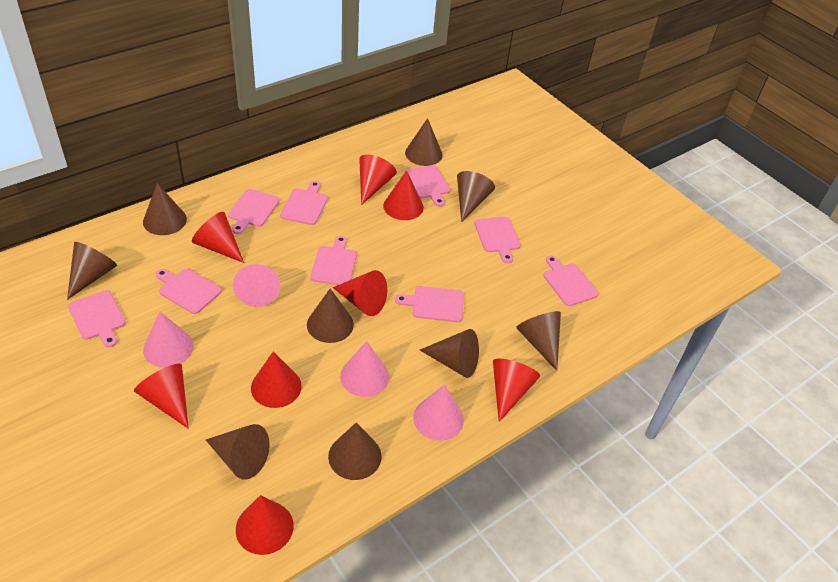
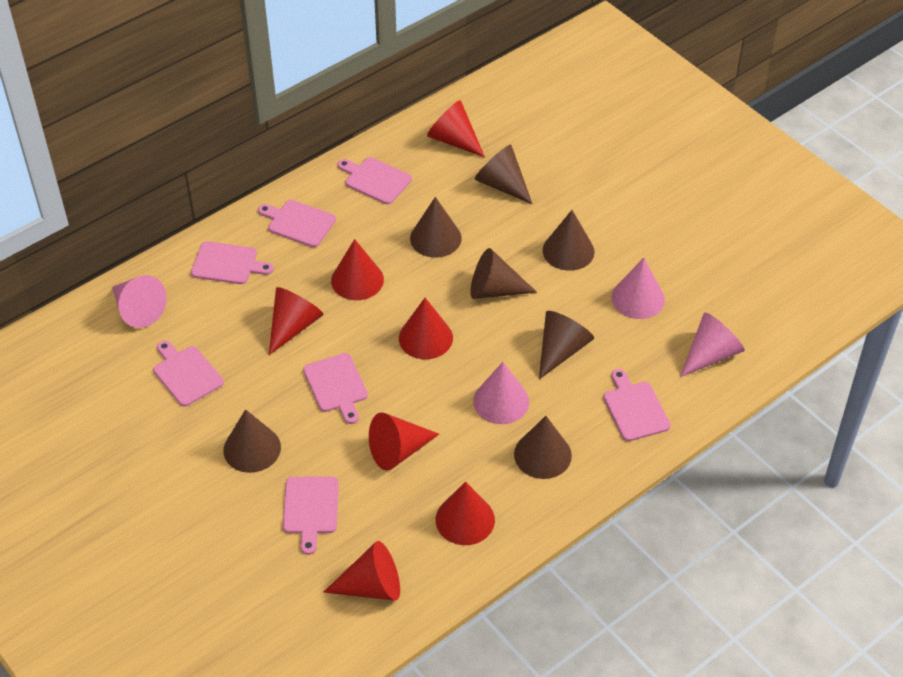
brown cone: 9 -> 7
pink cutting board: 9 -> 7
red cone: 8 -> 7

